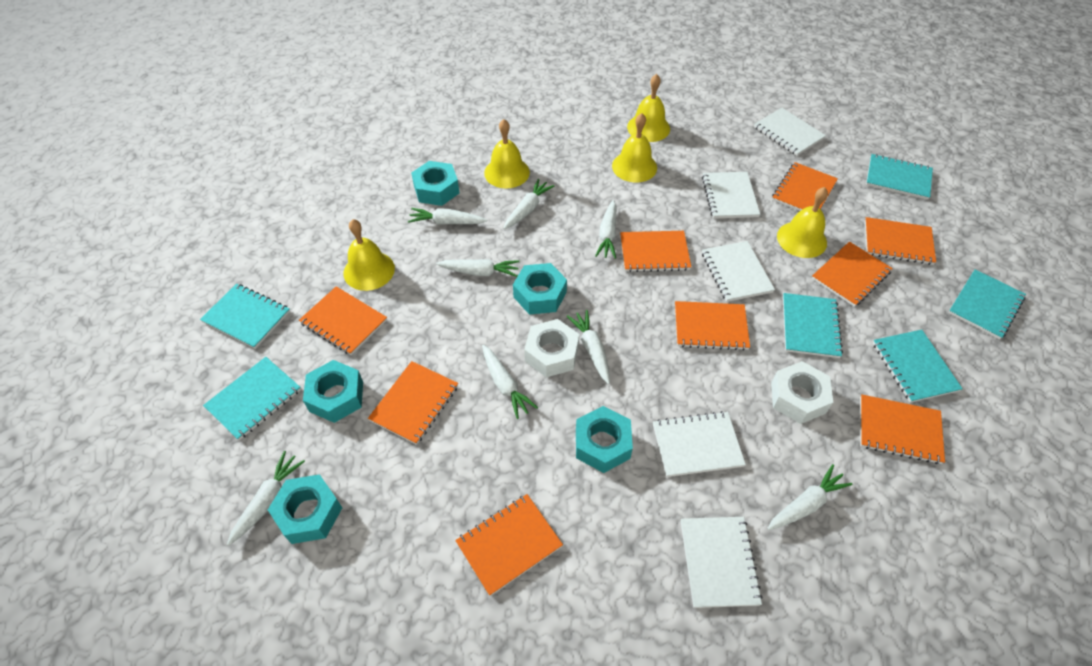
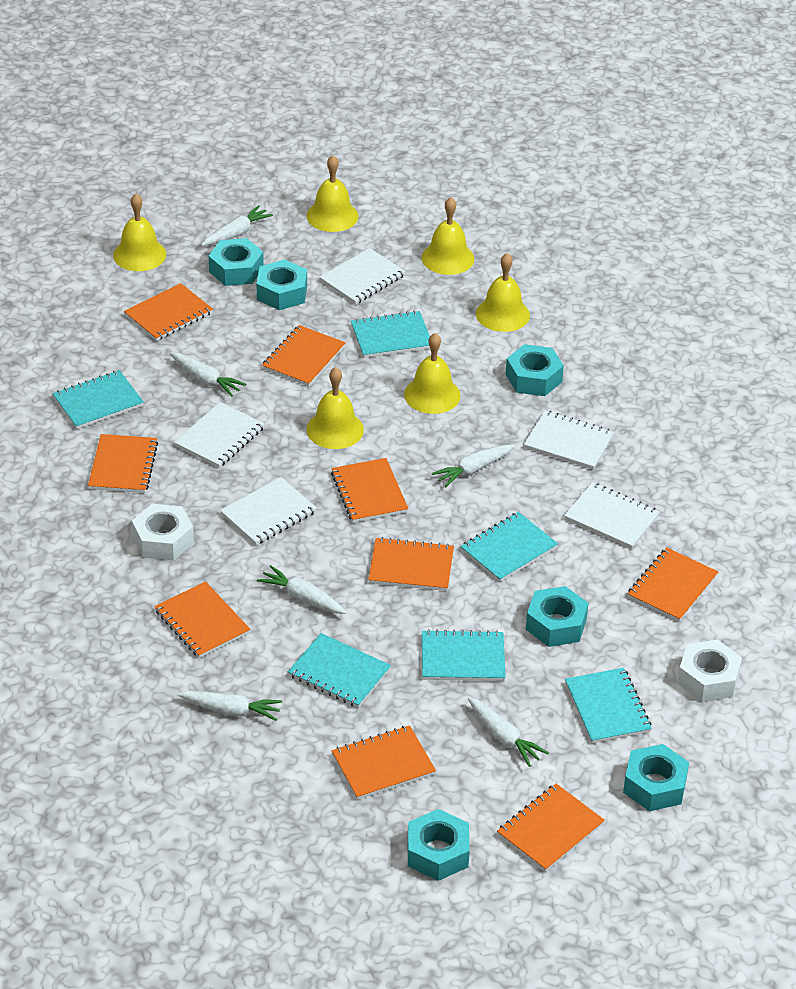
turquoise nut: 5 -> 6
white carrot: 8 -> 6
yellow bell: 5 -> 6

